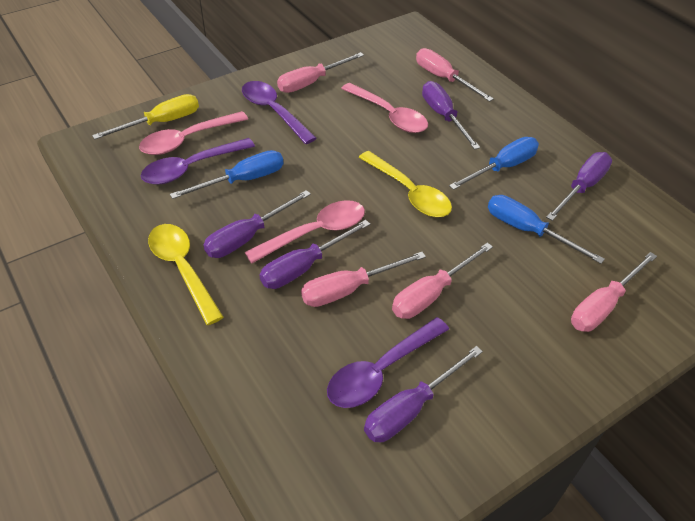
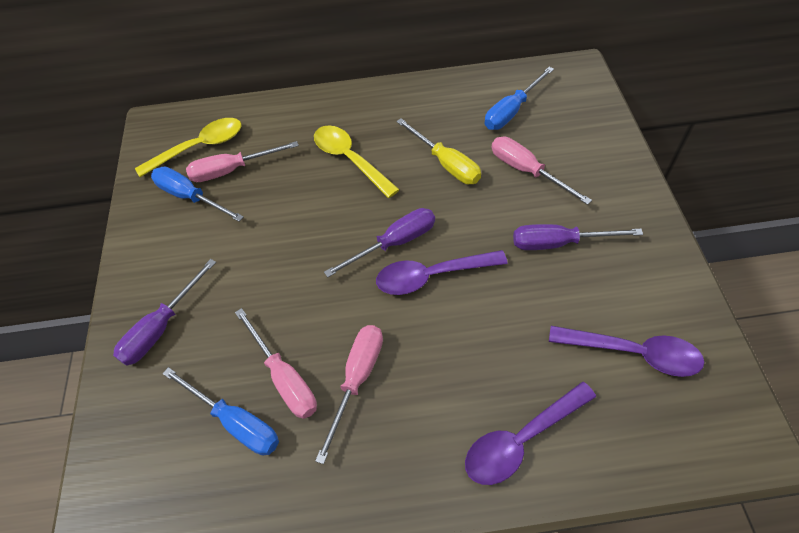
pink screwdriver: 5 -> 4
pink spoon: 3 -> 0
purple screwdriver: 5 -> 3

